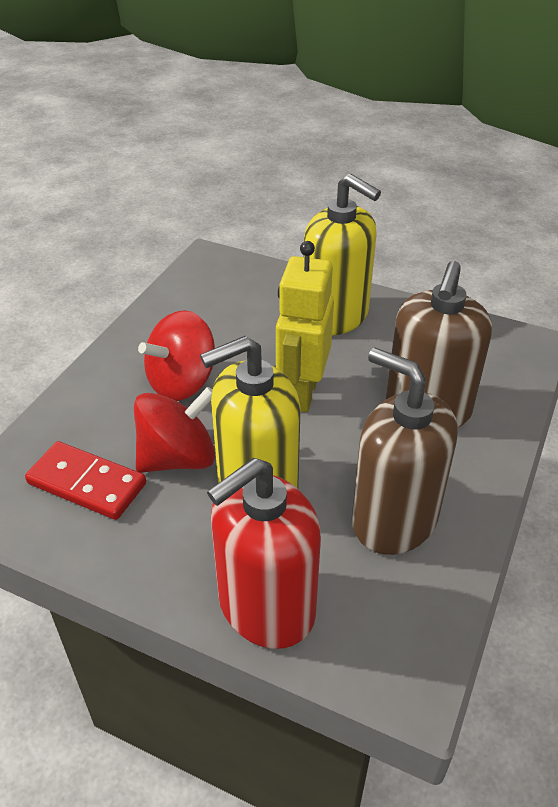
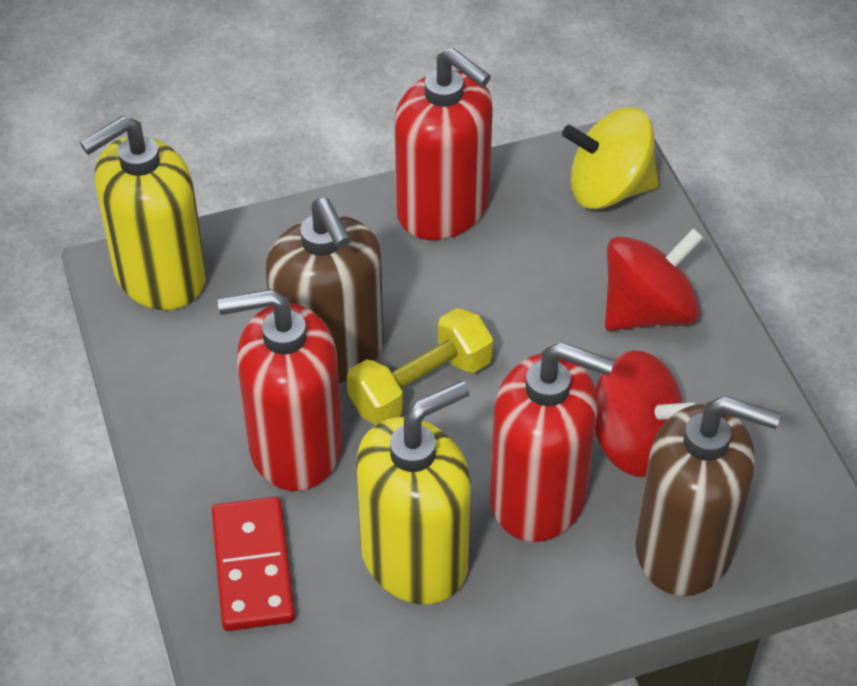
red soap dispenser: 1 -> 3
yellow dumbbell: 0 -> 1
yellow robot: 1 -> 0
yellow spinning top: 0 -> 1

